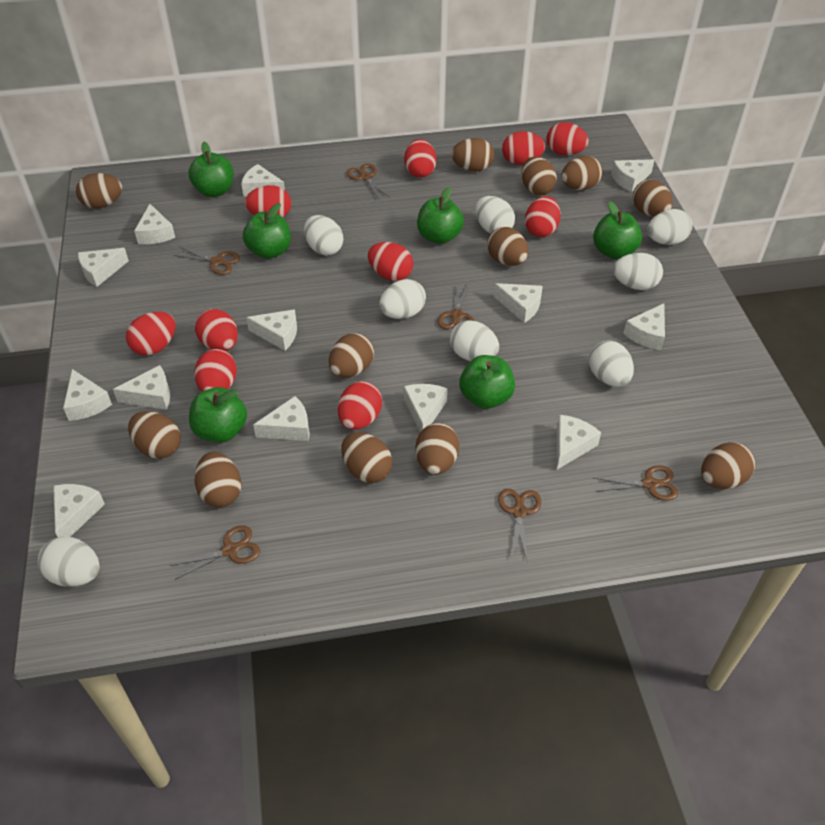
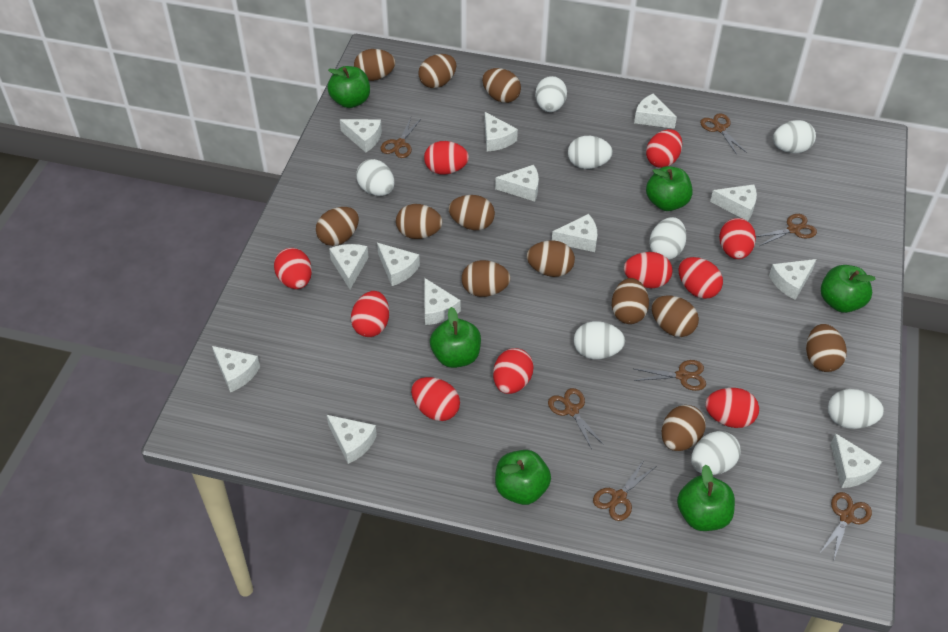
brown scissors: 6 -> 7

